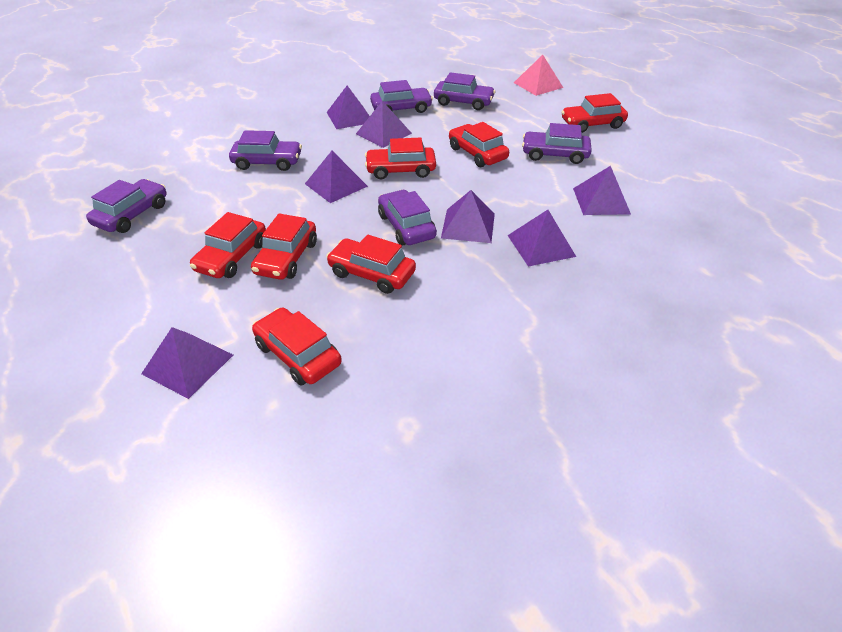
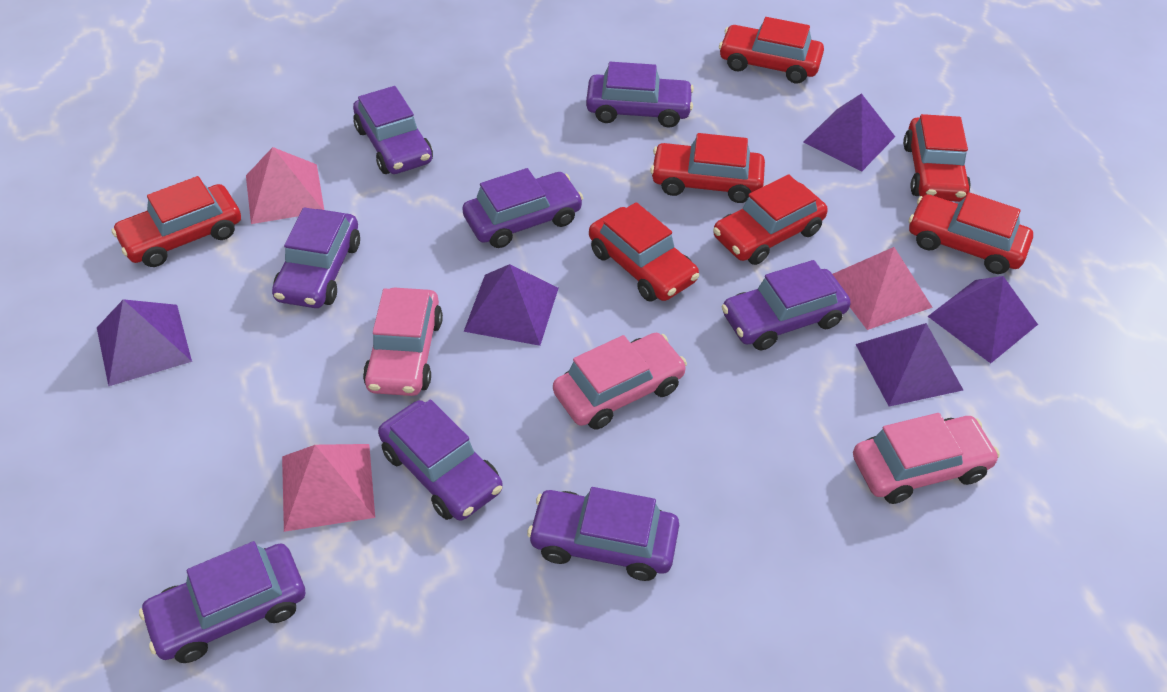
pink car: 0 -> 3
pink pyramid: 1 -> 3
purple car: 6 -> 8
purple pyramid: 7 -> 5

